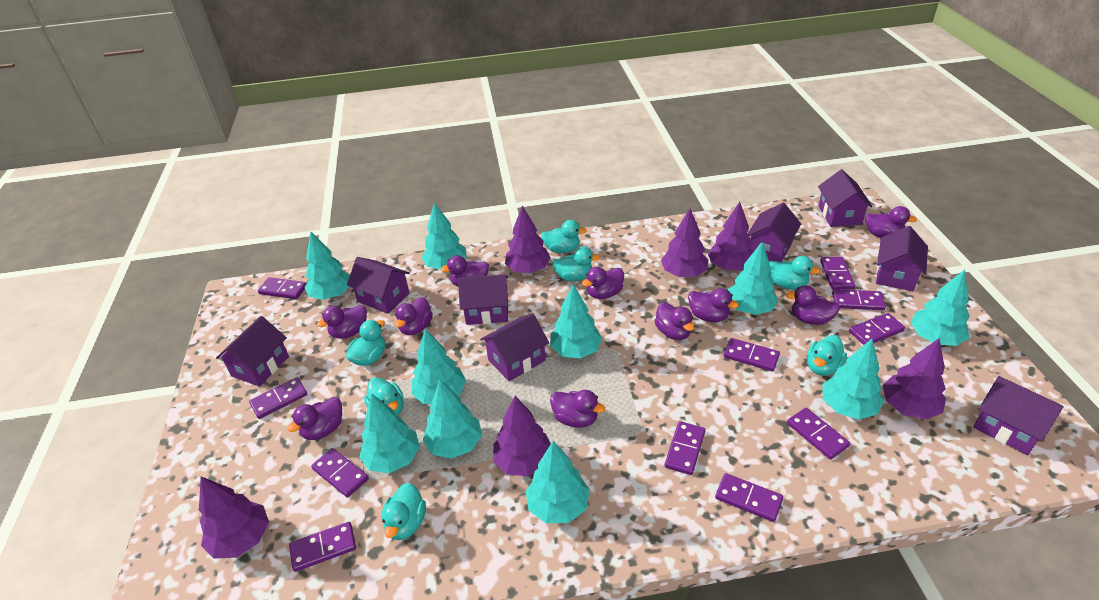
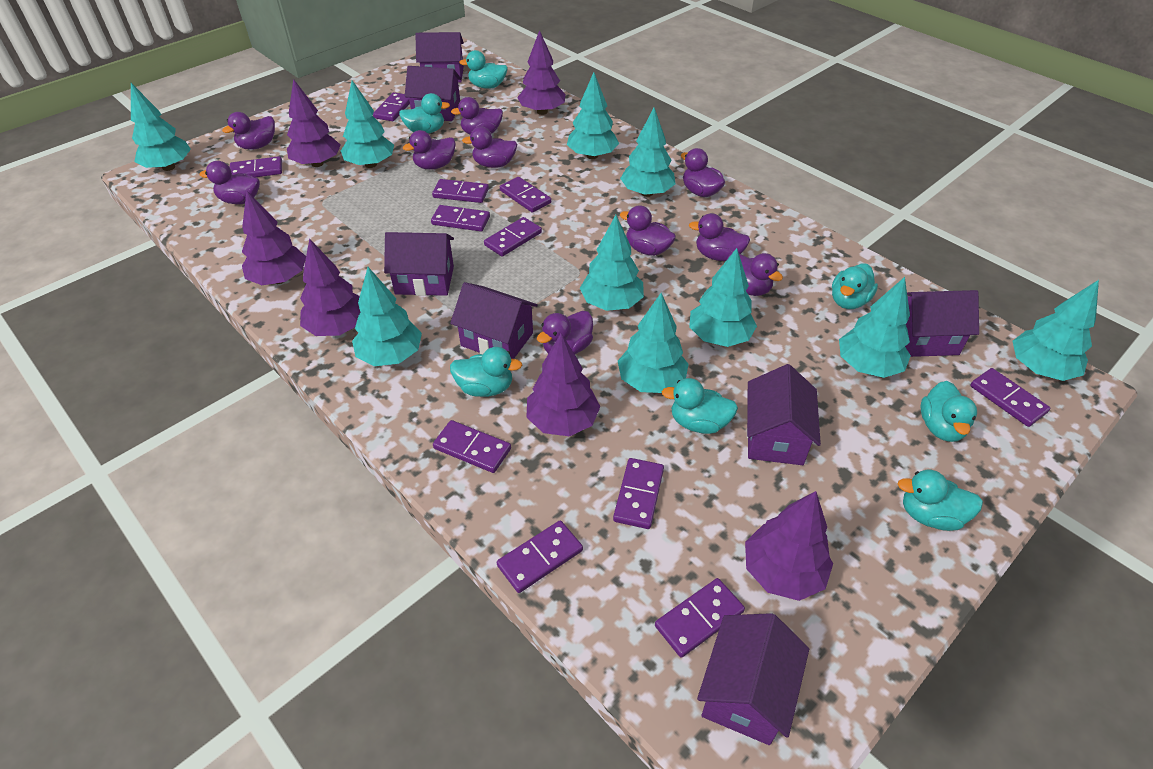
purple house: 8 -> 7

